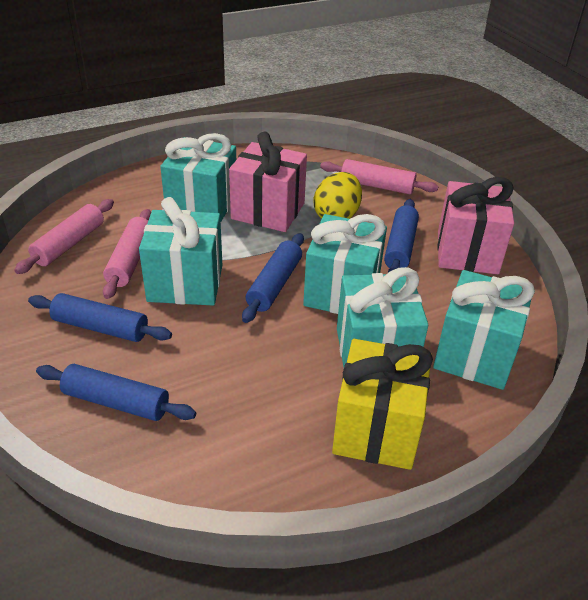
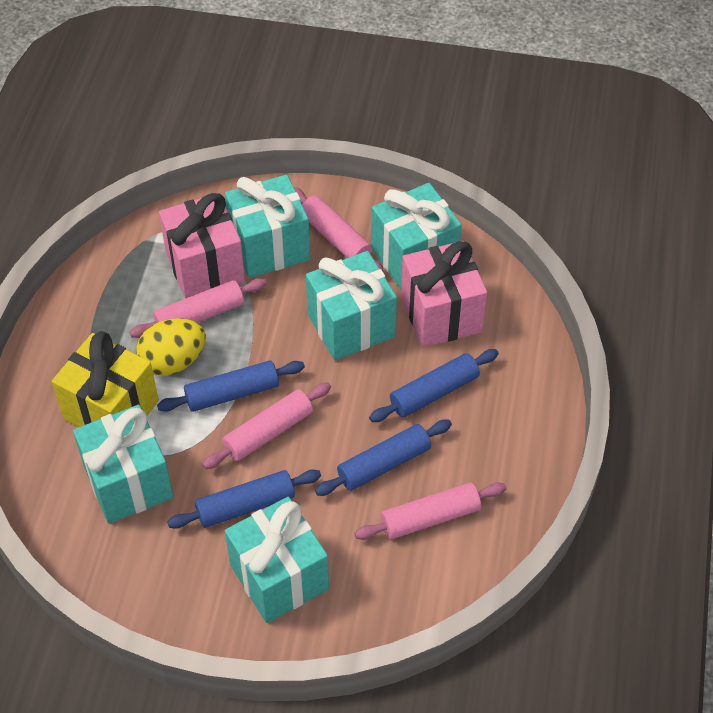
pink rolling pin: 3 -> 4

